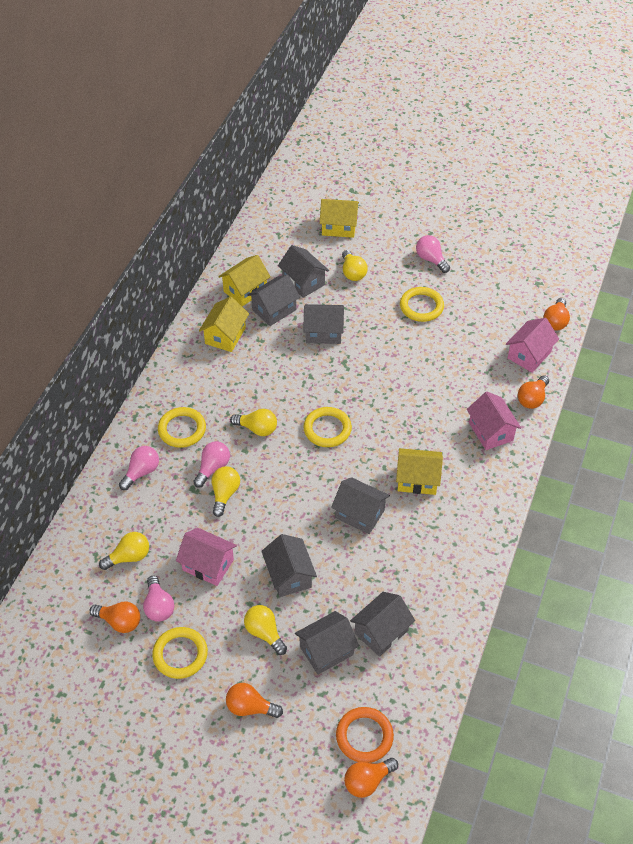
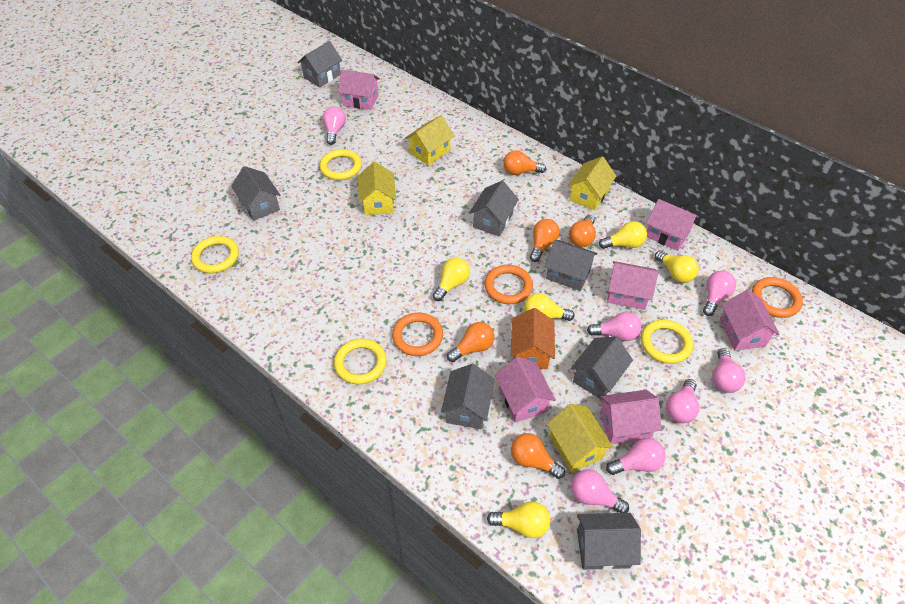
orange house: 0 -> 1
orange ring: 1 -> 3
pink house: 3 -> 6
pink light bulb: 4 -> 7

